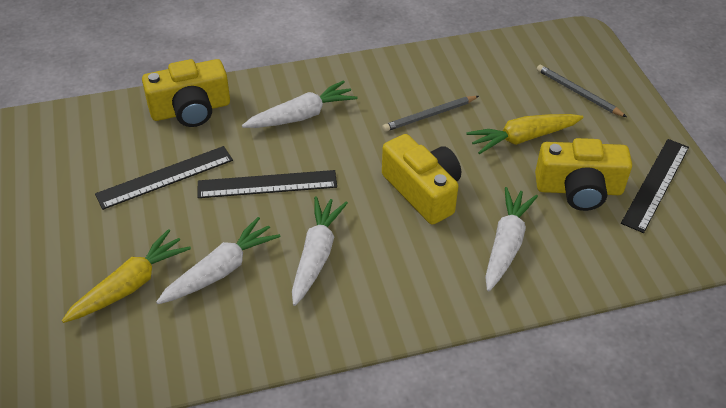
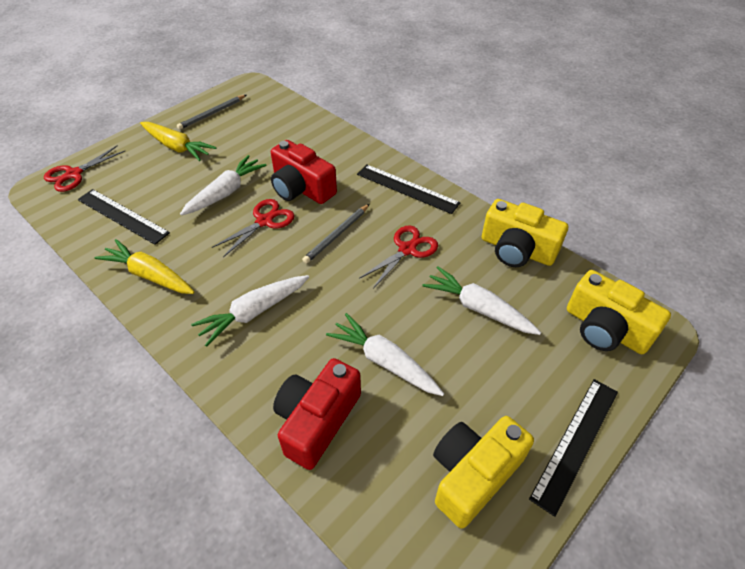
red camera: 0 -> 2
red scissors: 0 -> 3

